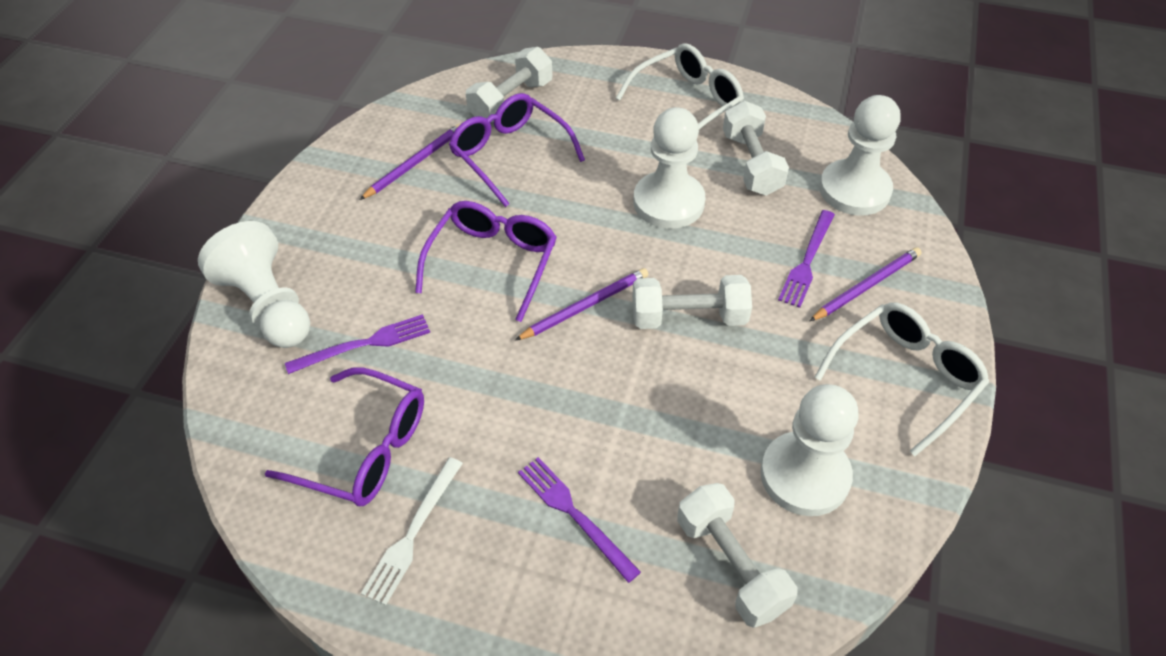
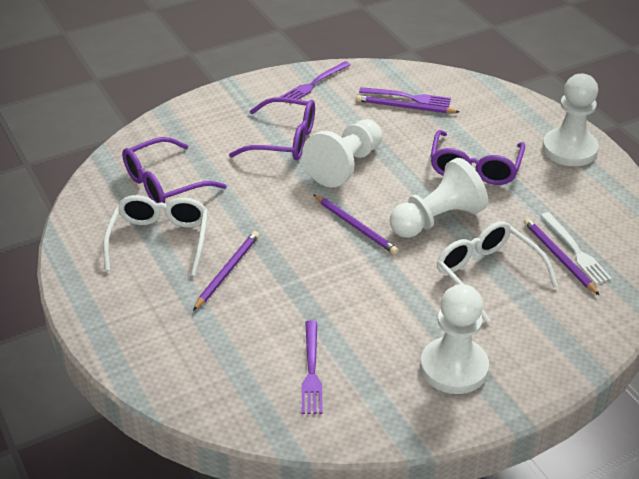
purple pencil: 3 -> 4
white dumbbell: 4 -> 0

